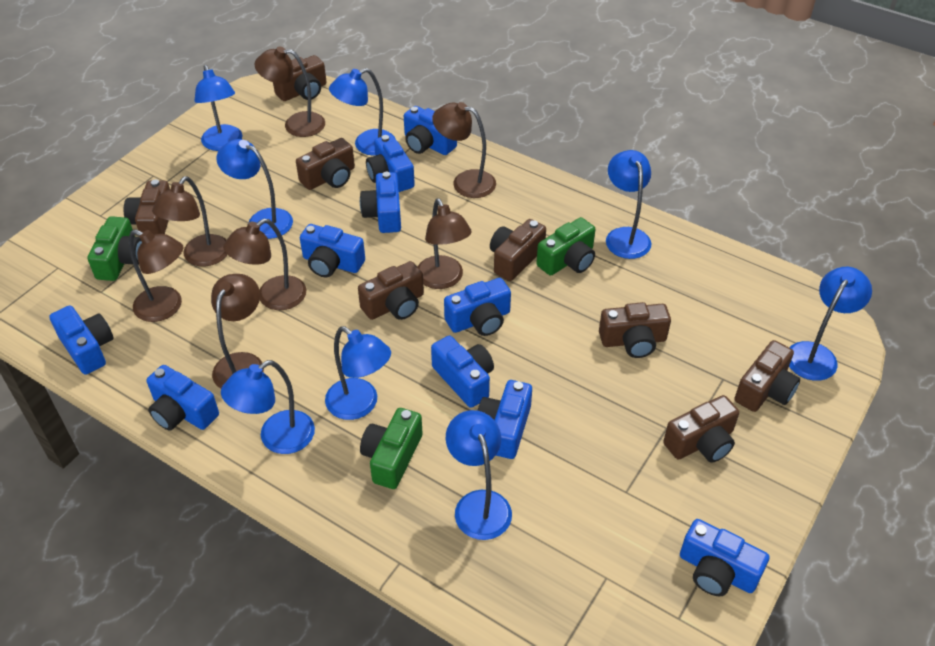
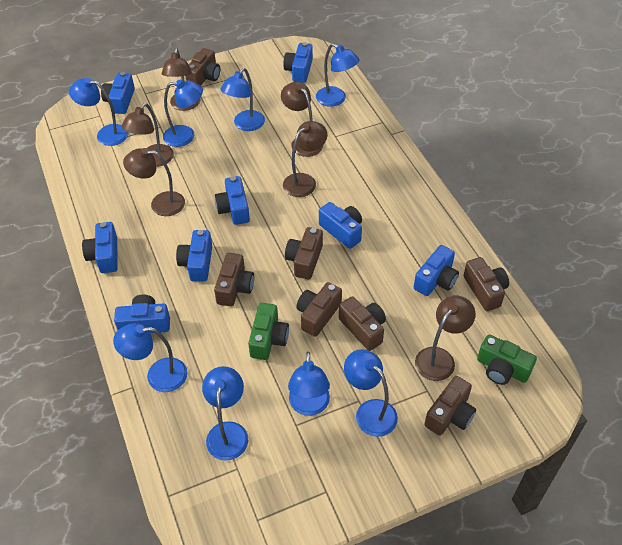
blue camera: 10 -> 8
brown camera: 8 -> 7
brown lamp: 7 -> 6
green camera: 3 -> 2

